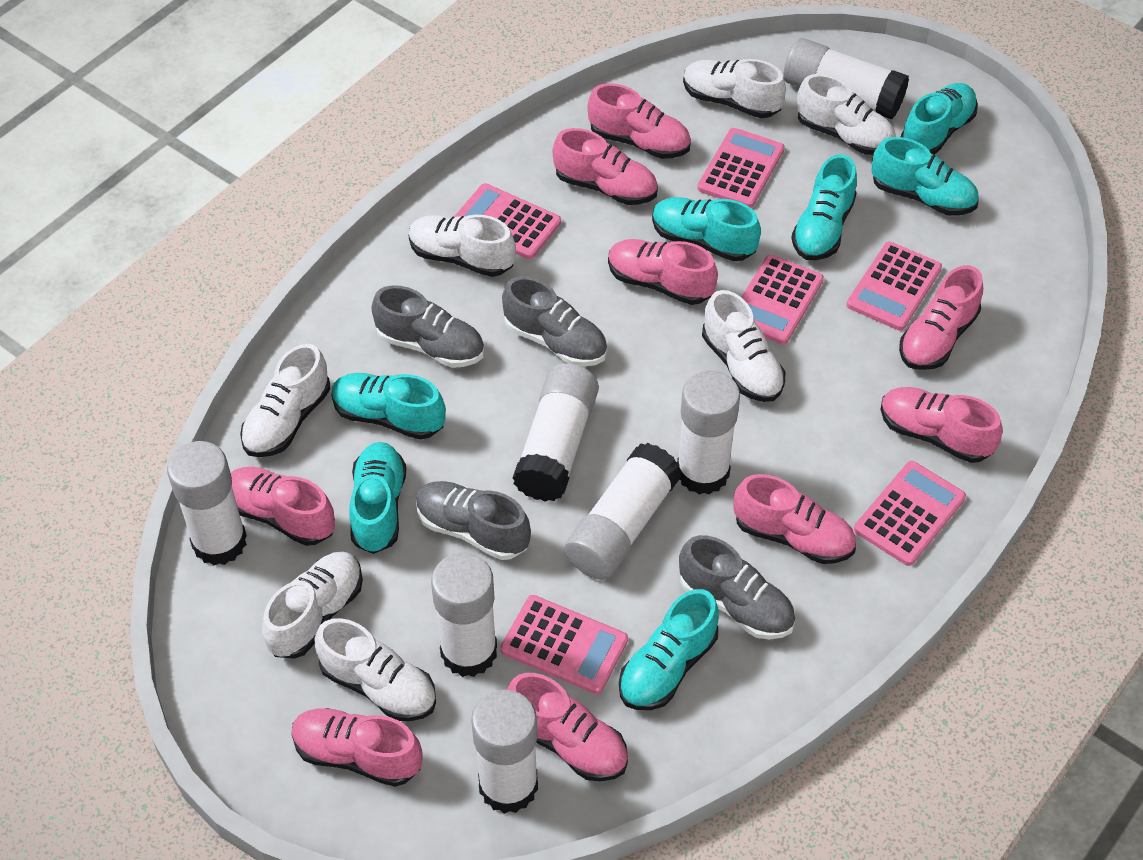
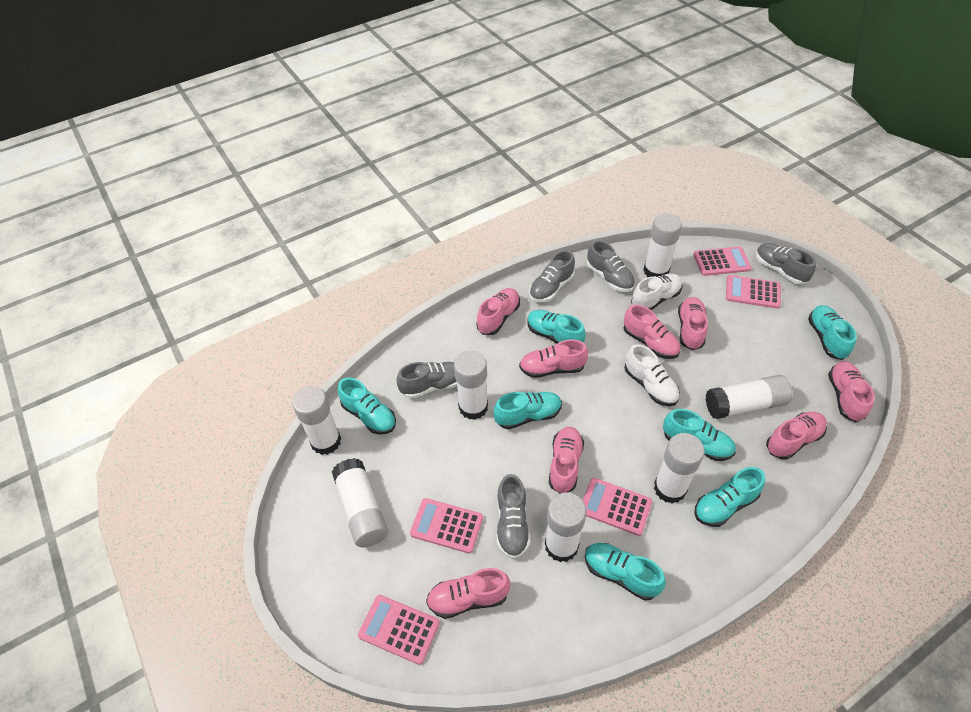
grey shoe: 4 -> 5
pink calculator: 6 -> 5
pink shoe: 9 -> 8
white shoe: 7 -> 2

